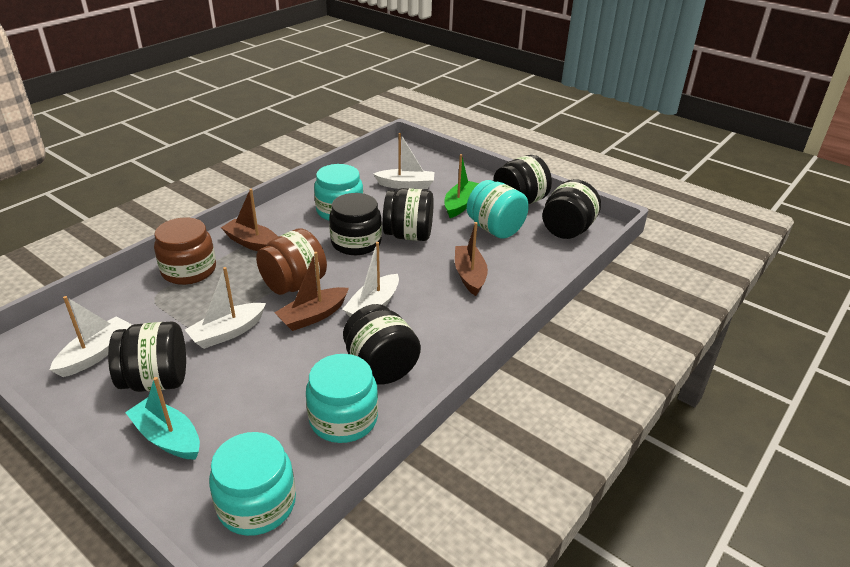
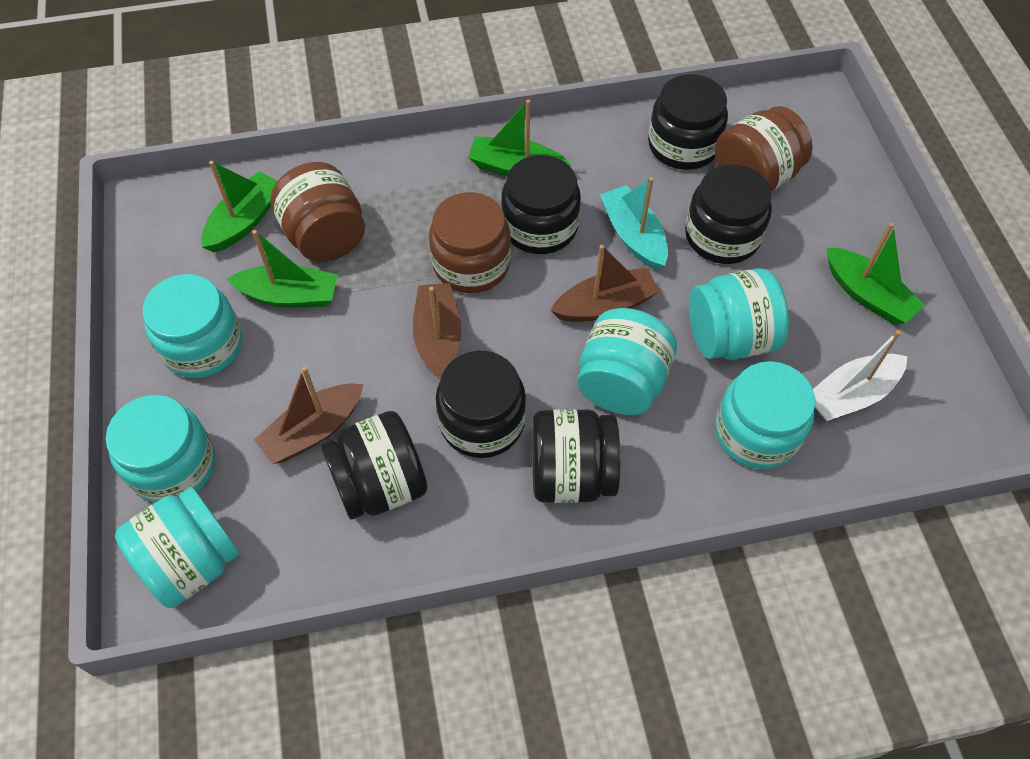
brown jar: 2 -> 3
green boat: 1 -> 4
turquoise jar: 4 -> 6
white boat: 4 -> 1

